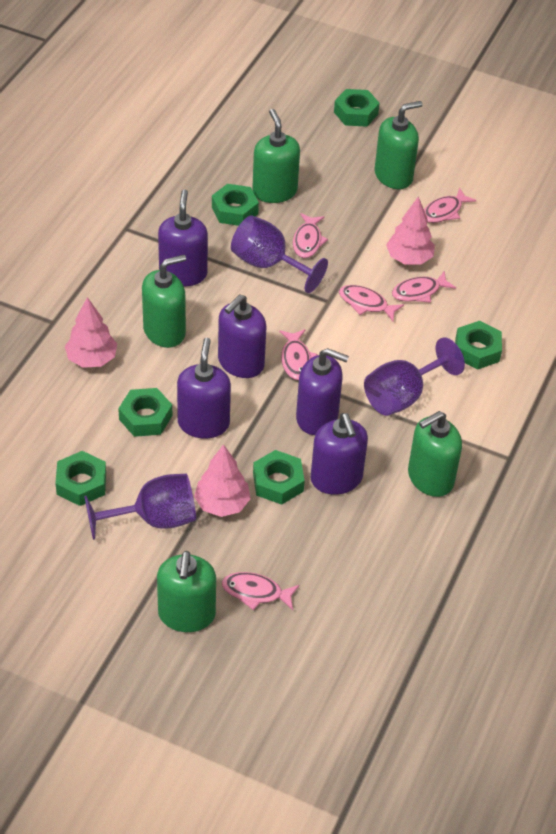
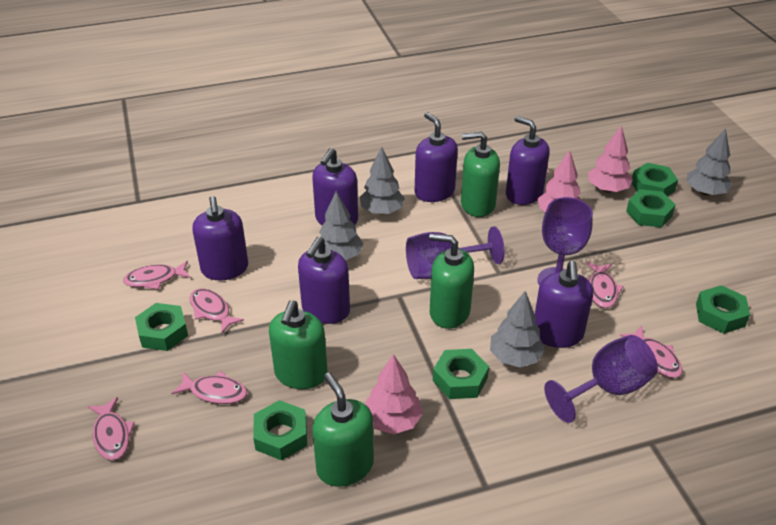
green soap dispenser: 5 -> 4
grey tree: 0 -> 4
purple soap dispenser: 5 -> 6

